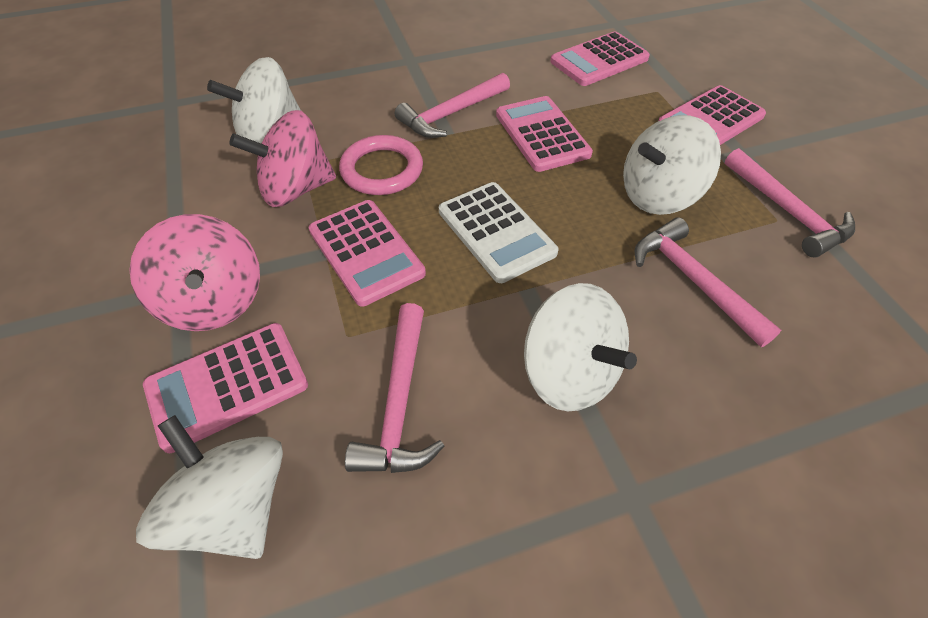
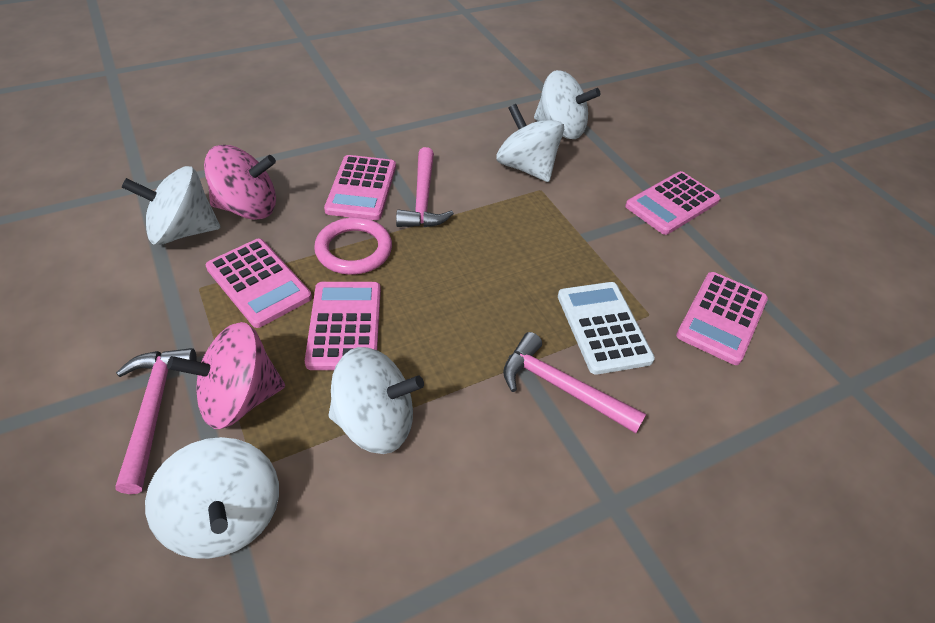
pink hammer: 4 -> 3
white spinning top: 4 -> 5

